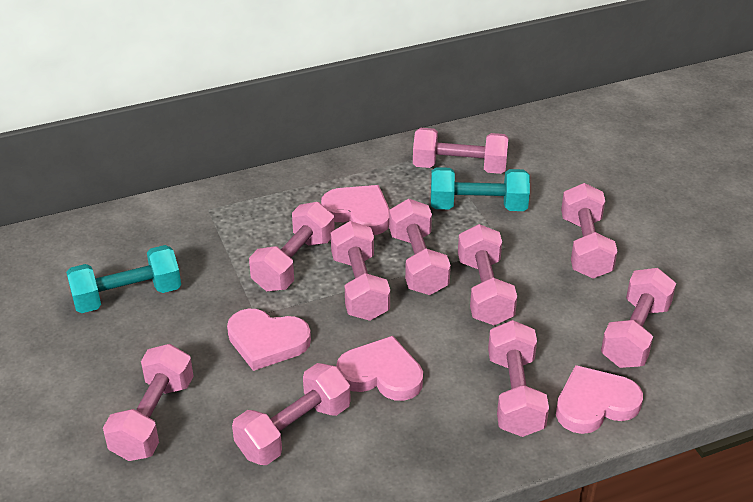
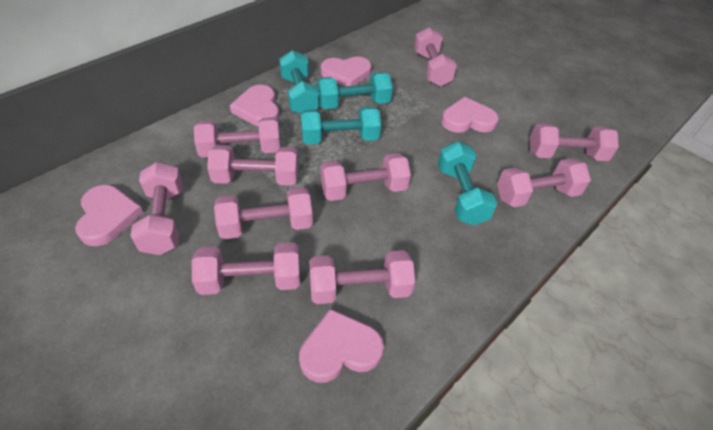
pink heart: 4 -> 5
turquoise dumbbell: 2 -> 4

